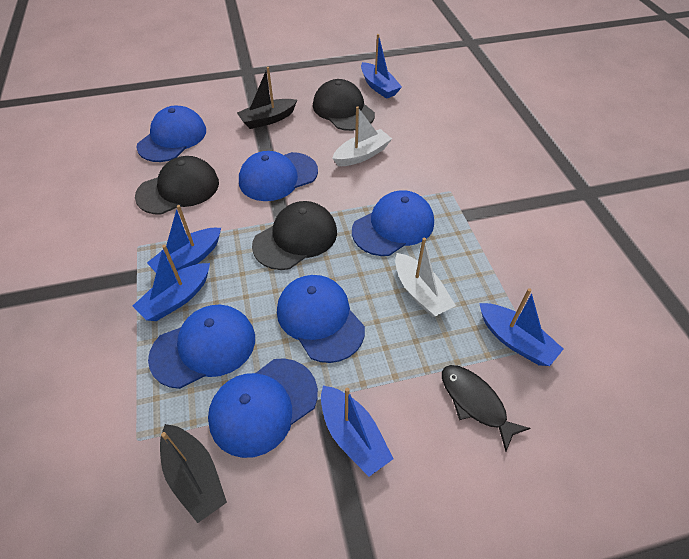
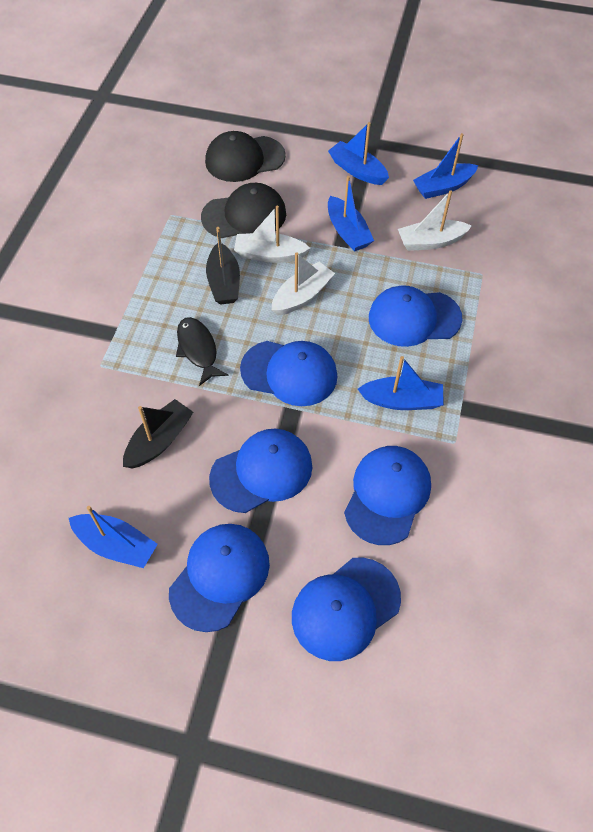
black cap: 3 -> 2
white boat: 2 -> 3

